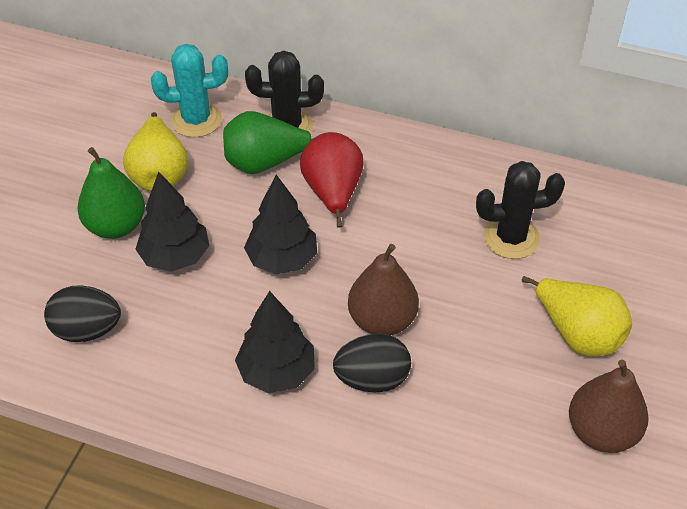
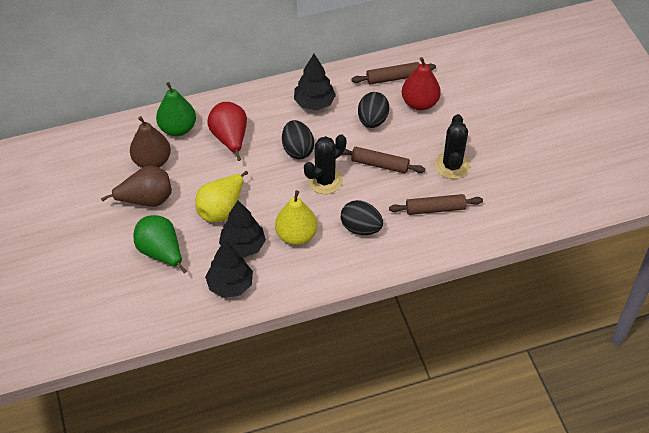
black egg: 2 -> 3
brown rolling pin: 0 -> 3
red pear: 1 -> 2
turquoise cactus: 1 -> 0

